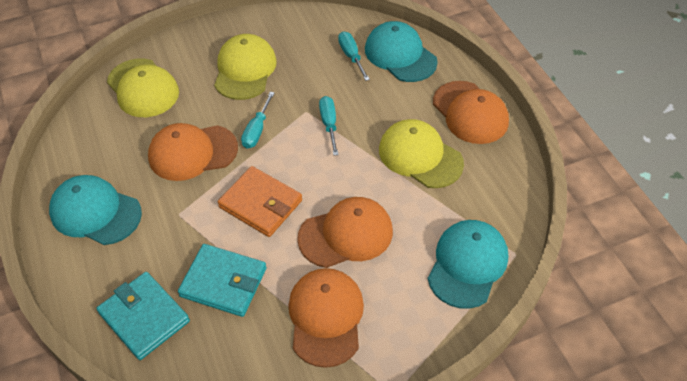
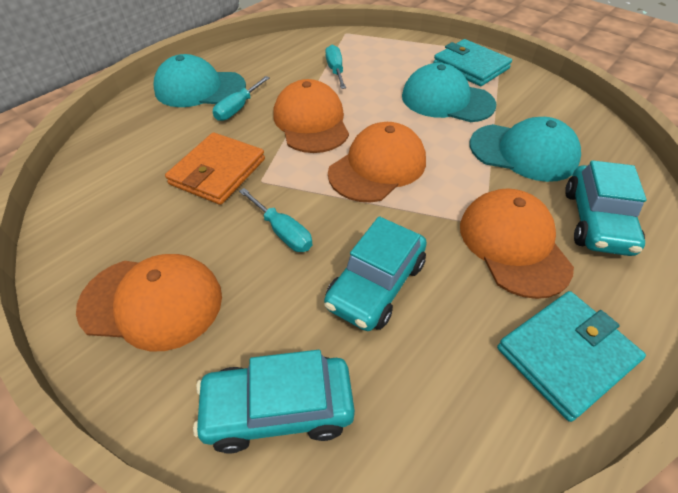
turquoise car: 0 -> 3
yellow cap: 3 -> 0

